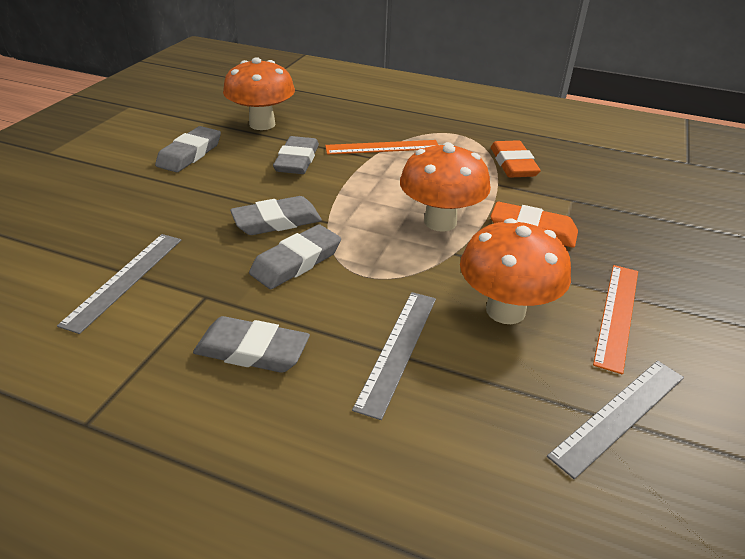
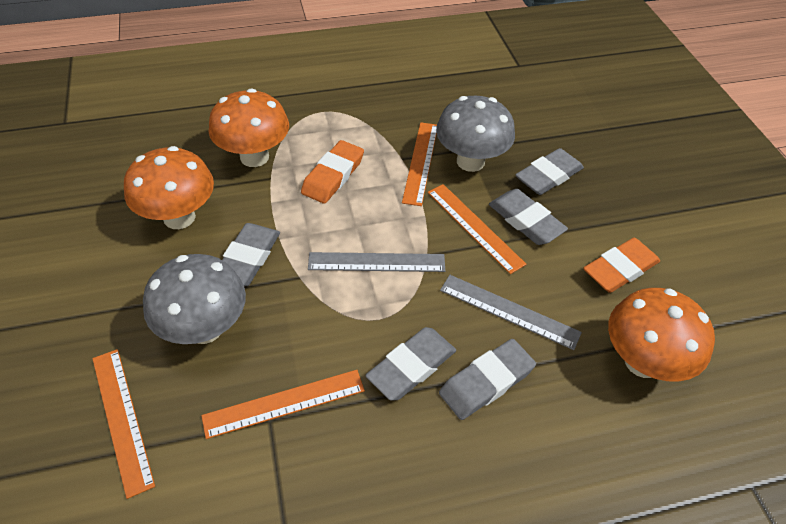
grey mushroom: 0 -> 2
grey ruler: 3 -> 2
orange ruler: 2 -> 4

